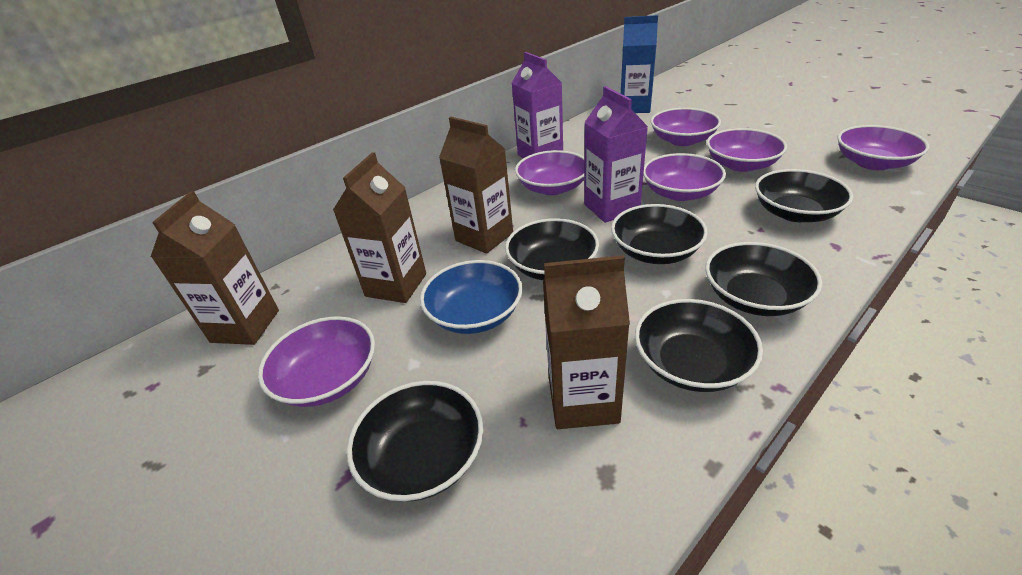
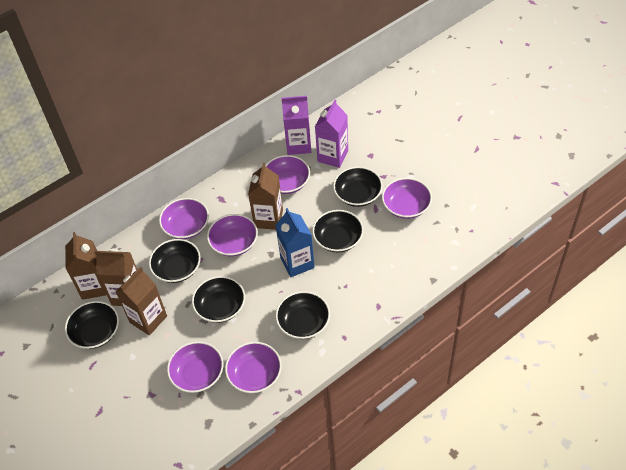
blue bowl: 1 -> 0

